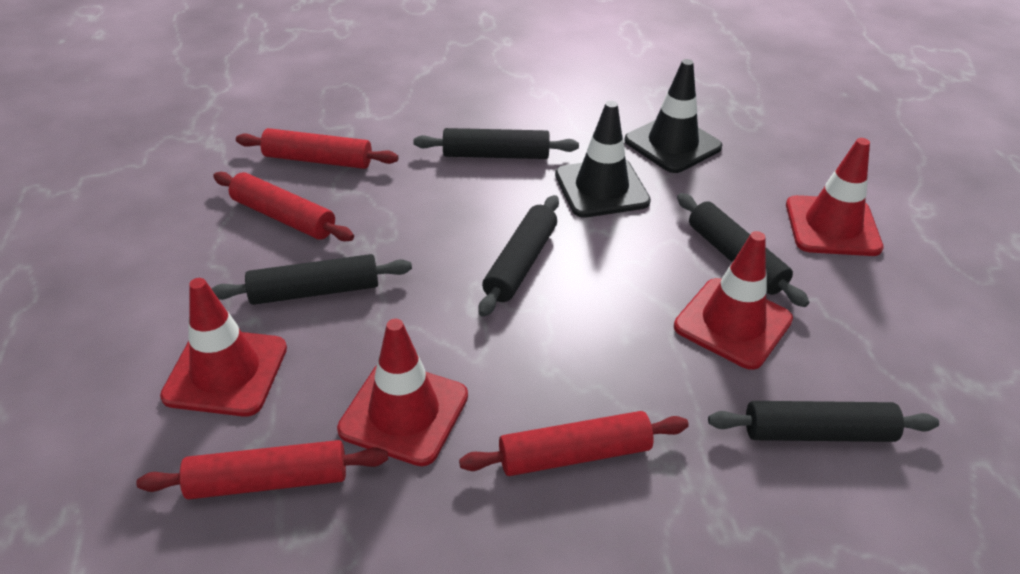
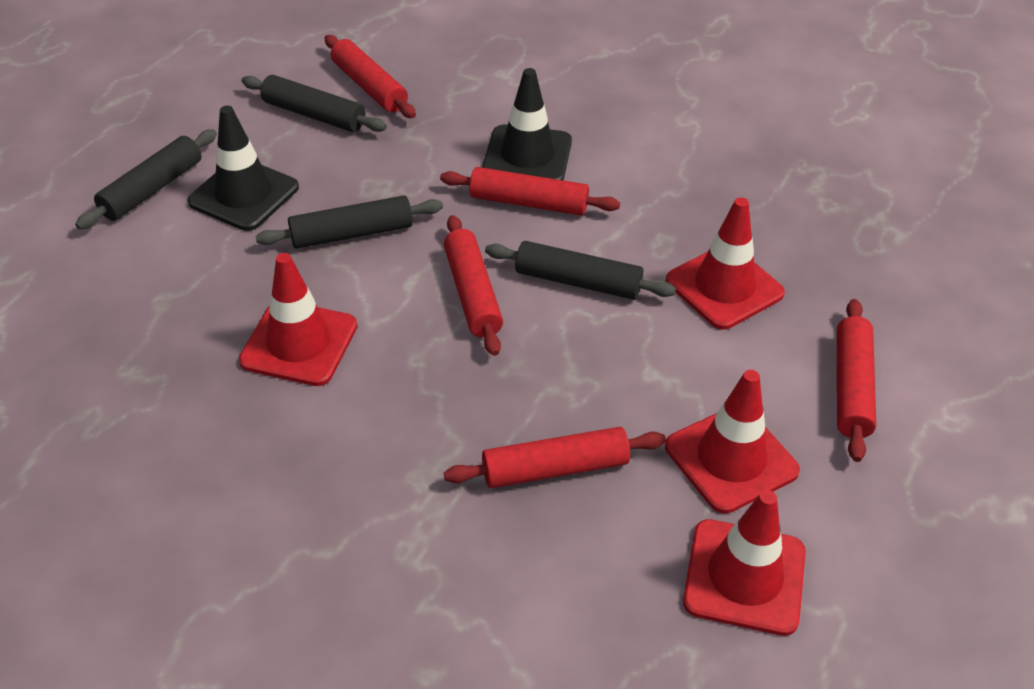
black rolling pin: 5 -> 4
red rolling pin: 4 -> 5

